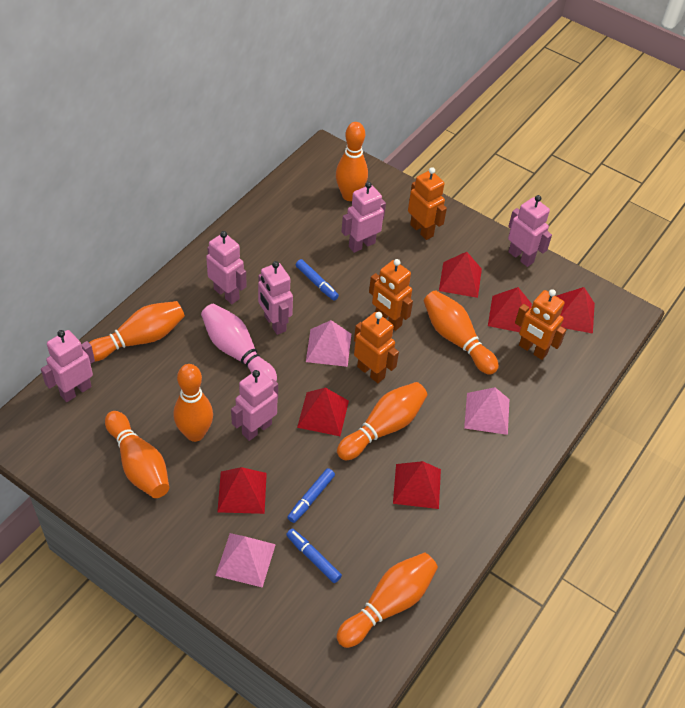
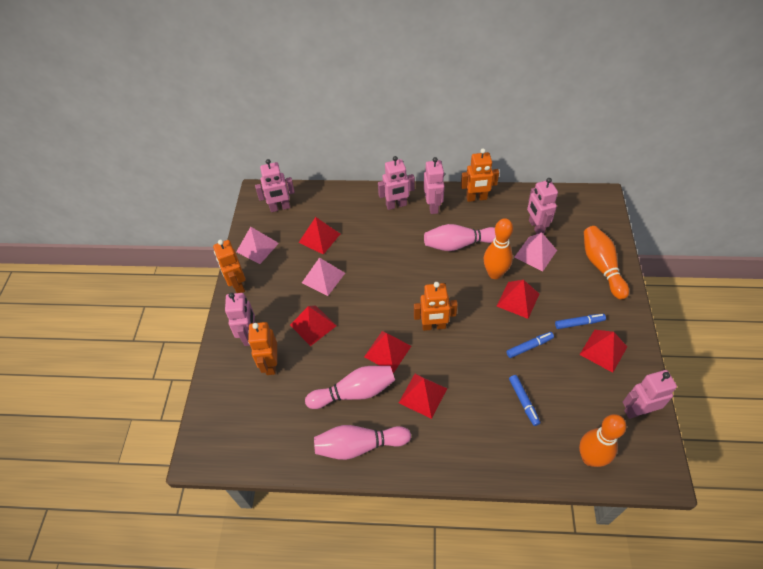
orange bowling pin: 7 -> 3
pink bowling pin: 1 -> 3

